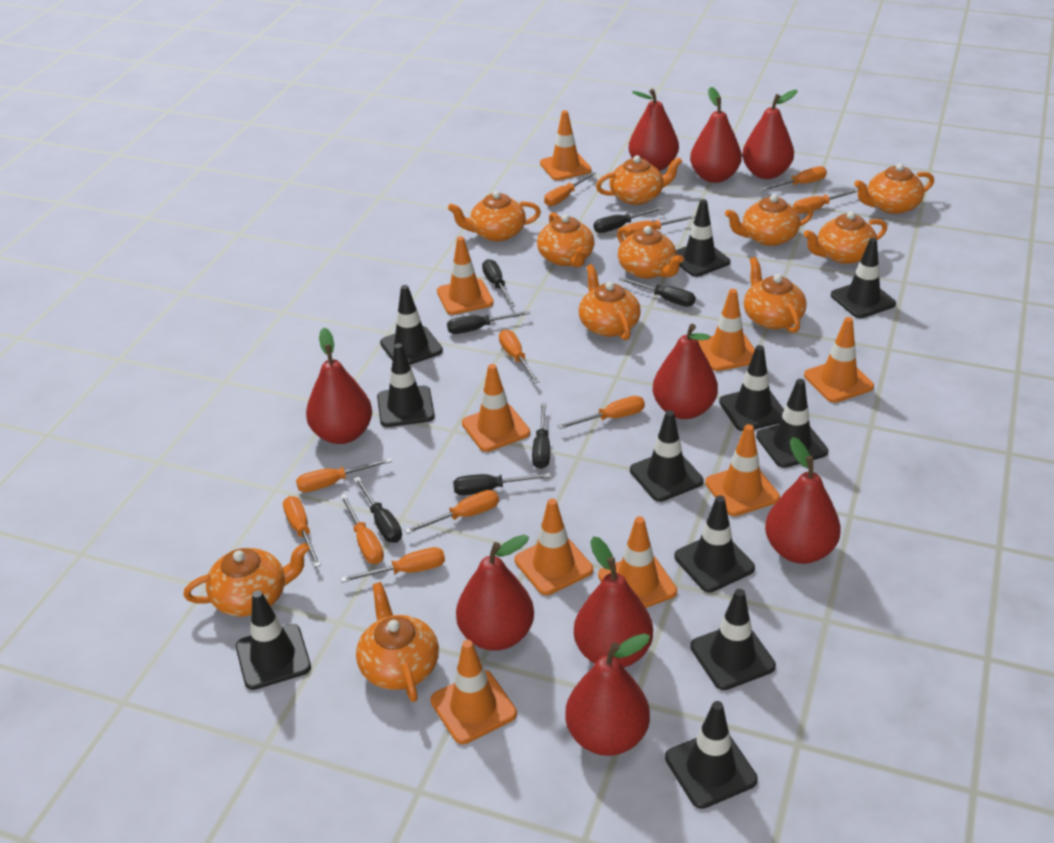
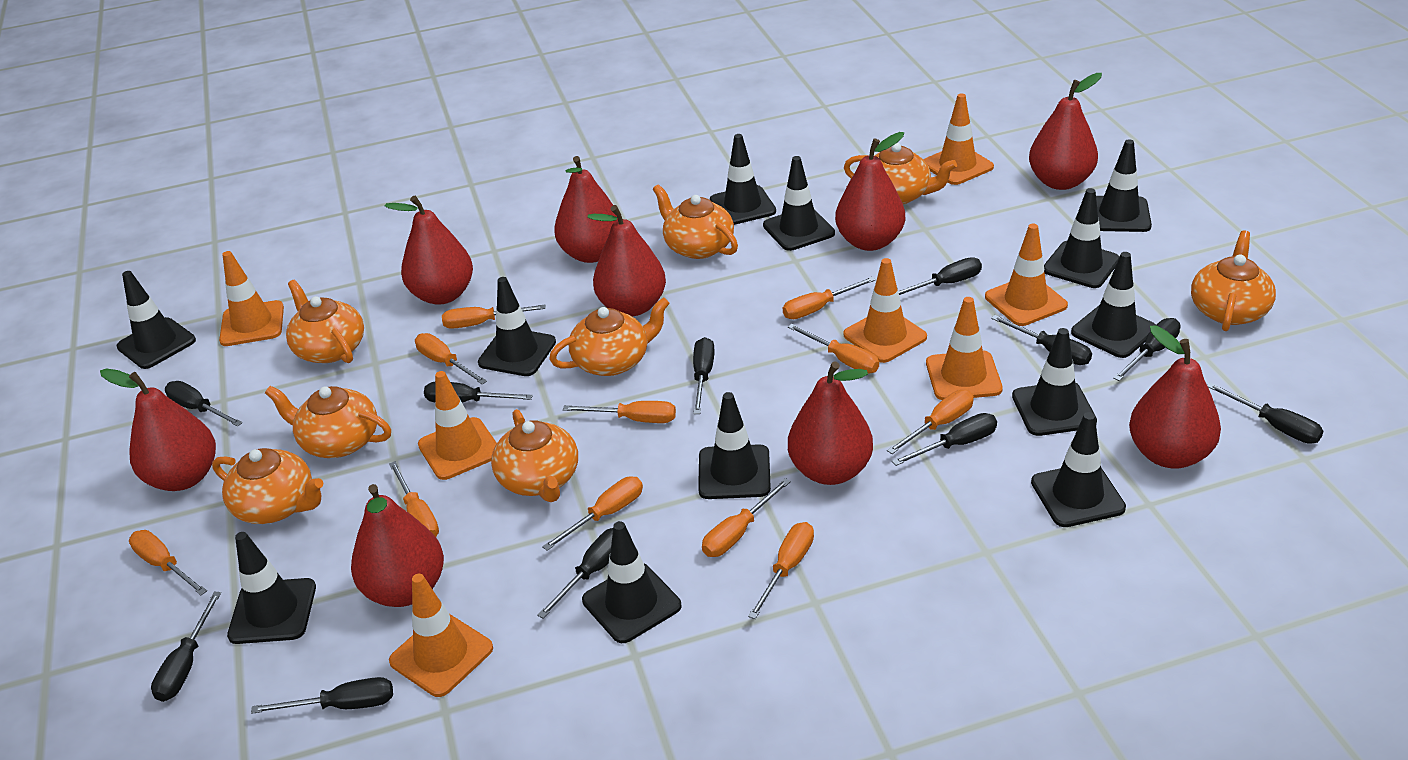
black screwdriver: 7 -> 11
black traffic cone: 11 -> 12
orange teapot: 11 -> 8
orange traffic cone: 9 -> 7

